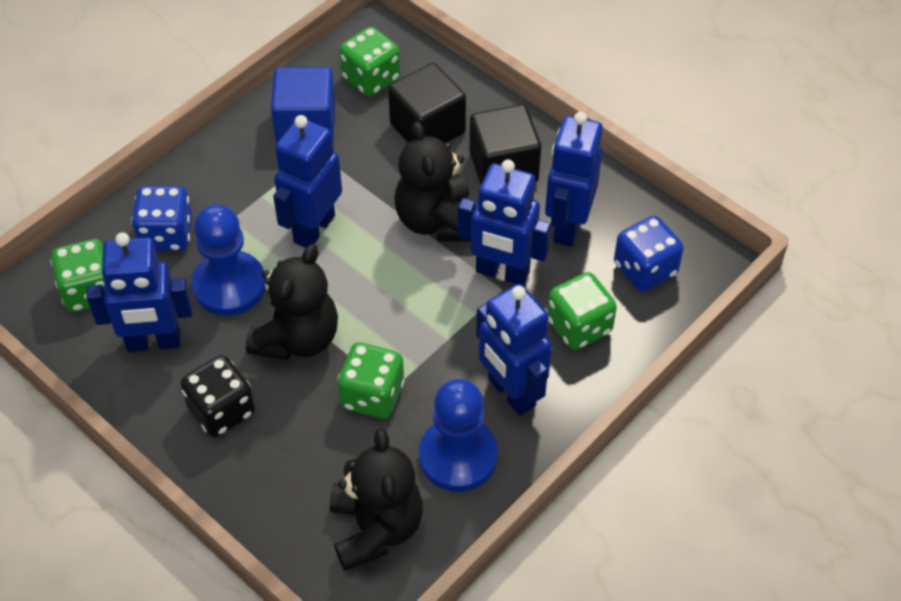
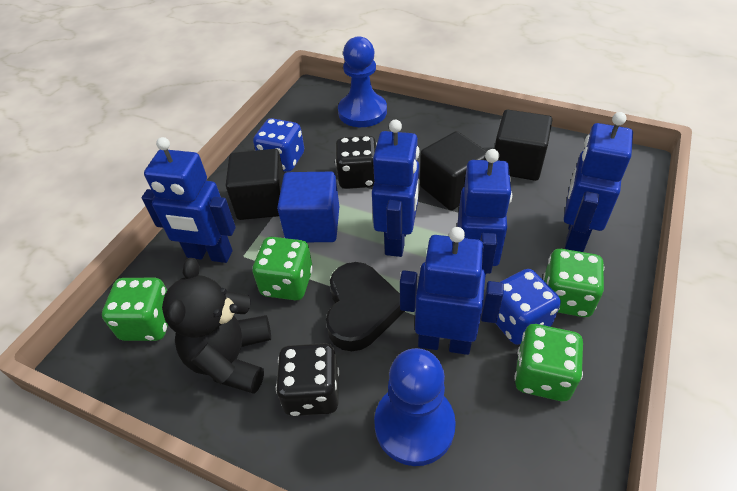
black cube: 2 -> 3
black dice: 1 -> 2
black heart: 0 -> 1
black teddy bear: 3 -> 1

